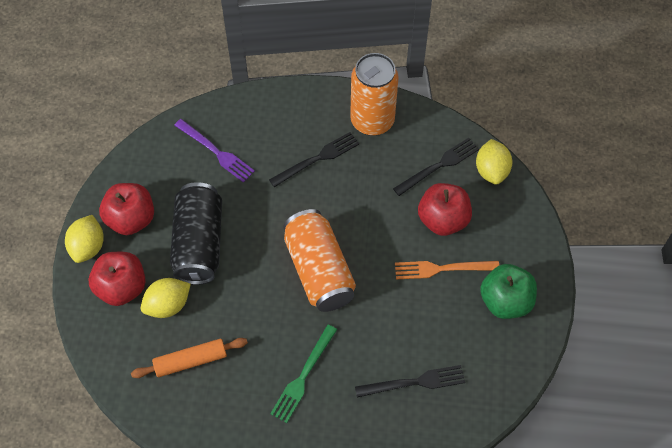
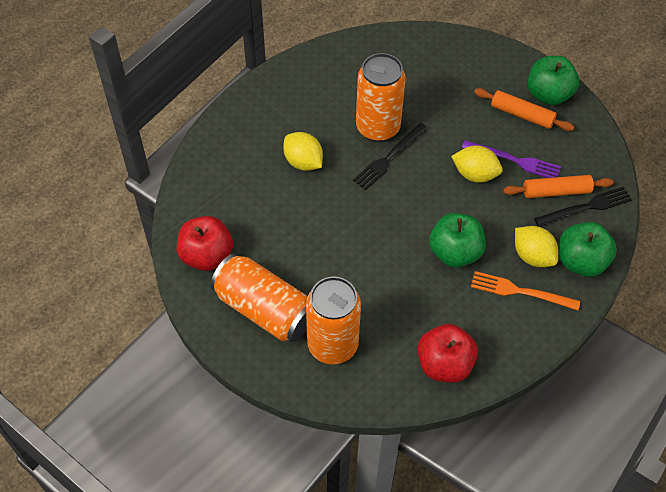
black can: 1 -> 0
black fork: 3 -> 2
green apple: 1 -> 3
green fork: 1 -> 0
orange can: 2 -> 3
orange rolling pin: 1 -> 2
red apple: 3 -> 2

